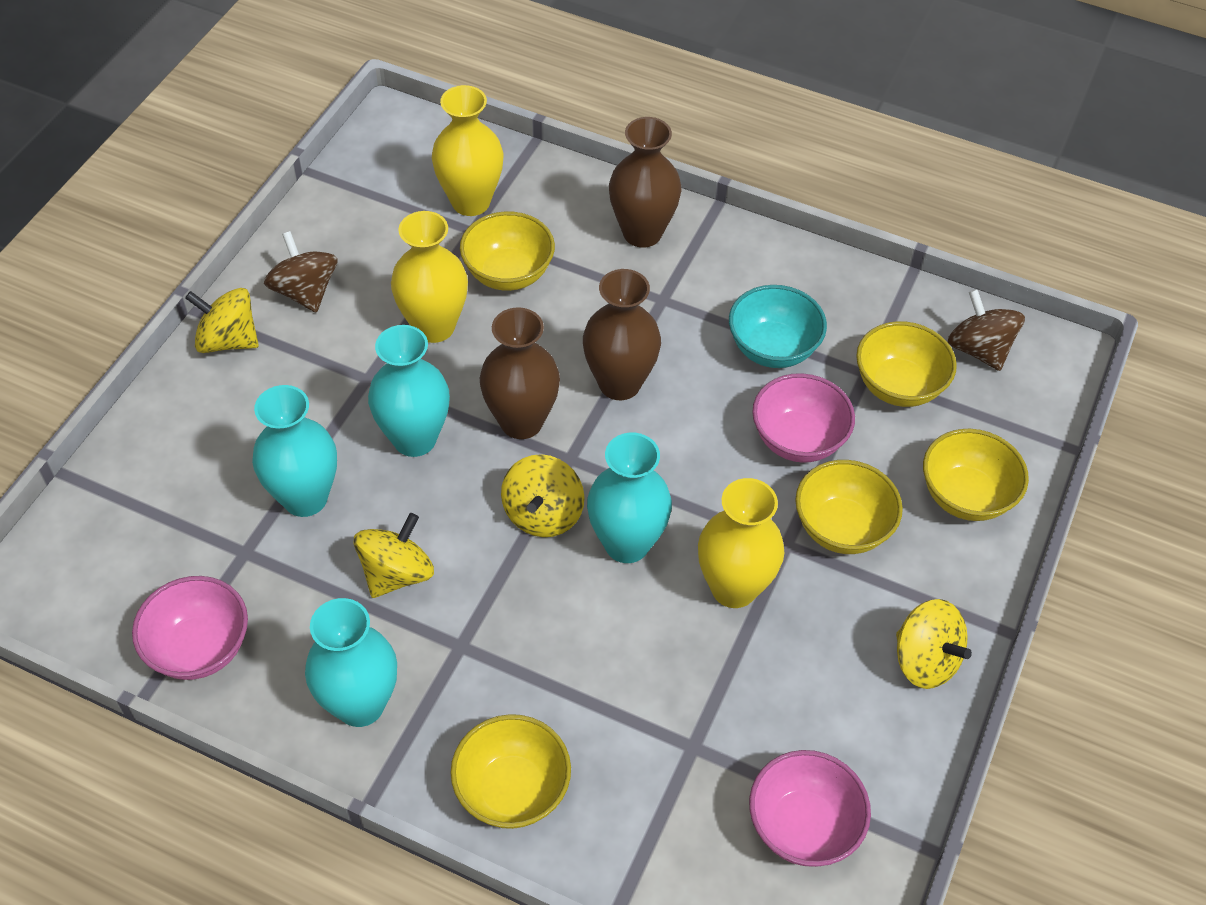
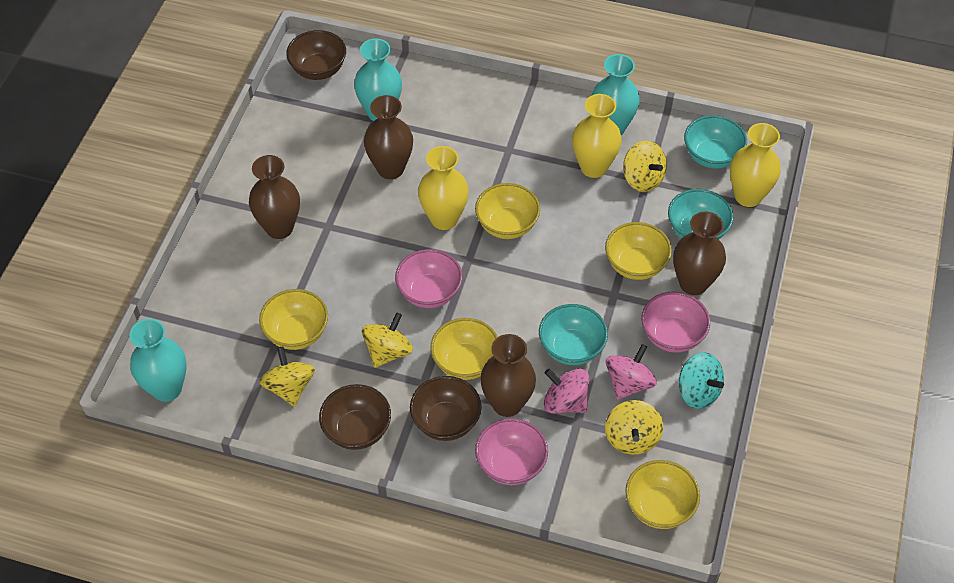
brown bowl: 0 -> 3
brown spinning top: 2 -> 0
brown vase: 3 -> 4
pink spinning top: 0 -> 2
turquoise bowl: 1 -> 3
turquoise spinning top: 0 -> 1
turquoise vase: 4 -> 3

